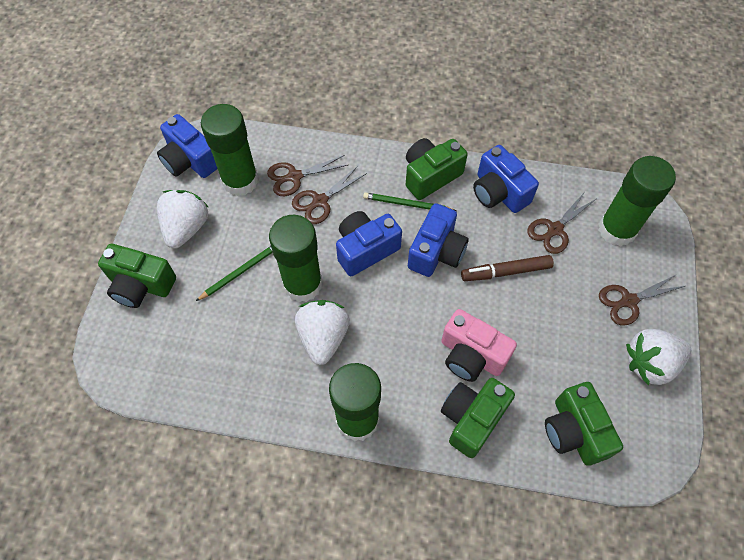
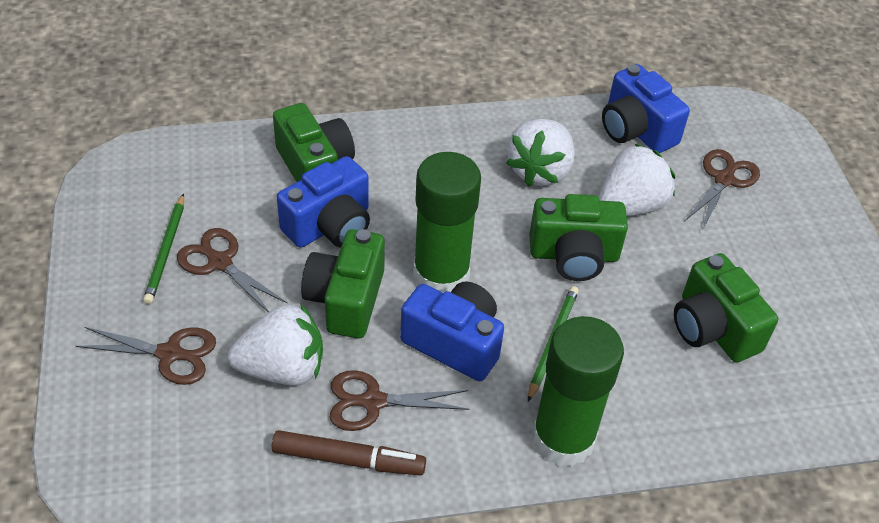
blue camera: 4 -> 3
green glue stick: 4 -> 2
pink camera: 1 -> 0

